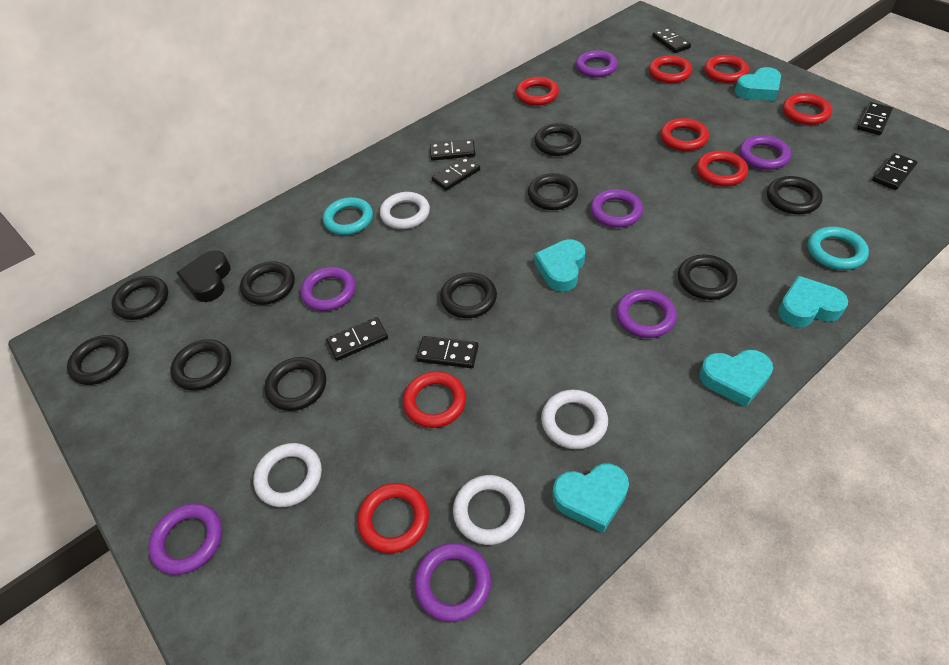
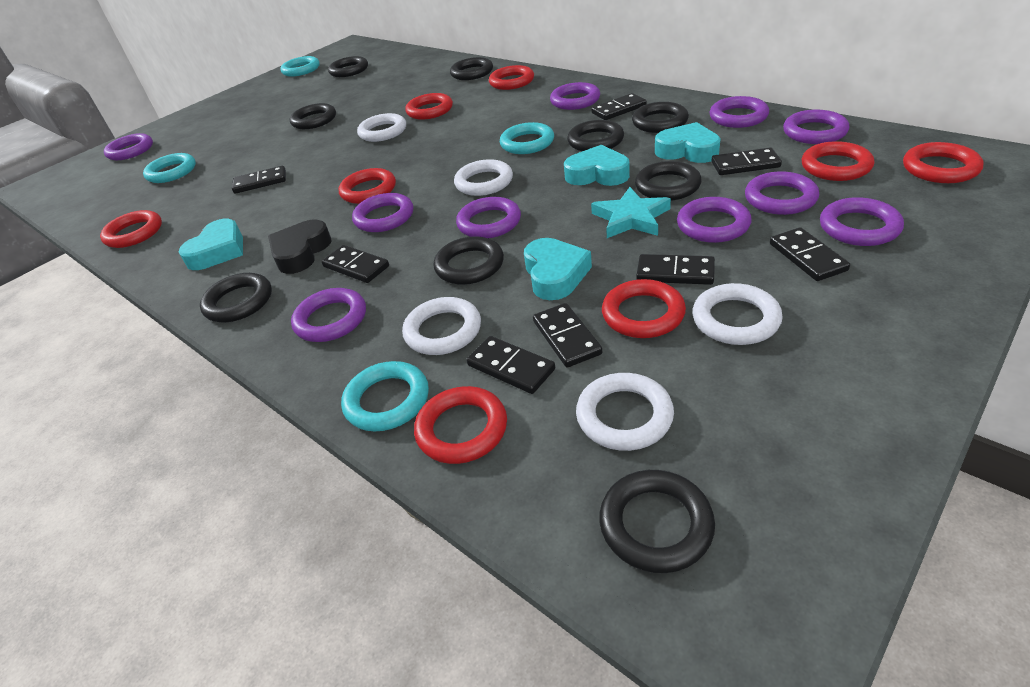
black domino: 7 -> 8
black ring: 10 -> 9
purple ring: 7 -> 10
turquoise heart: 5 -> 4
turquoise ring: 2 -> 4
turquoise star: 0 -> 1
white ring: 4 -> 5

